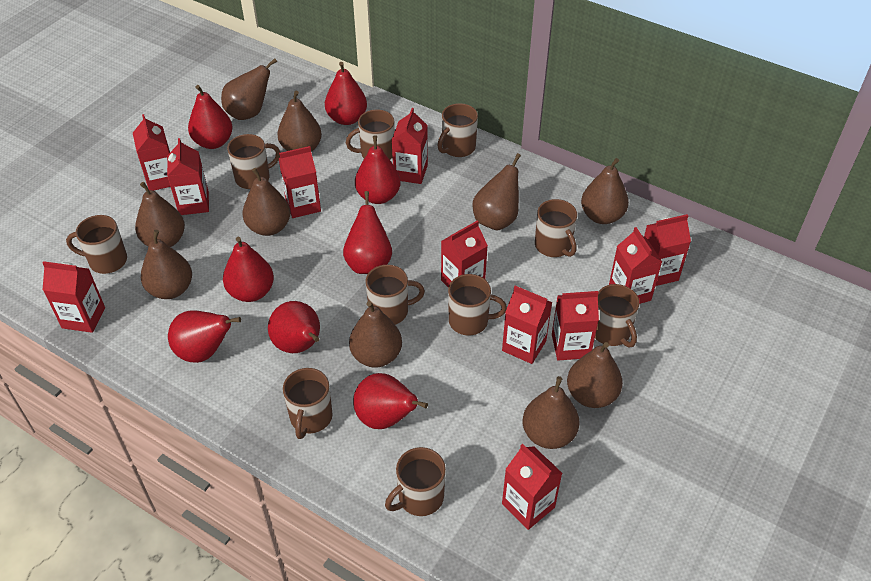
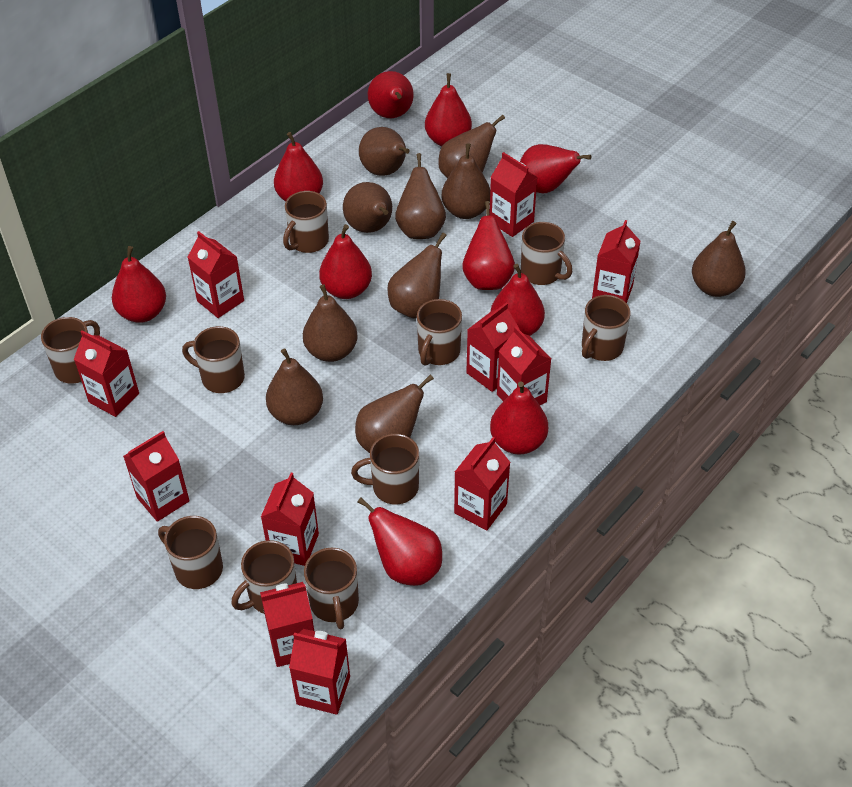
red pear: 8 -> 10

